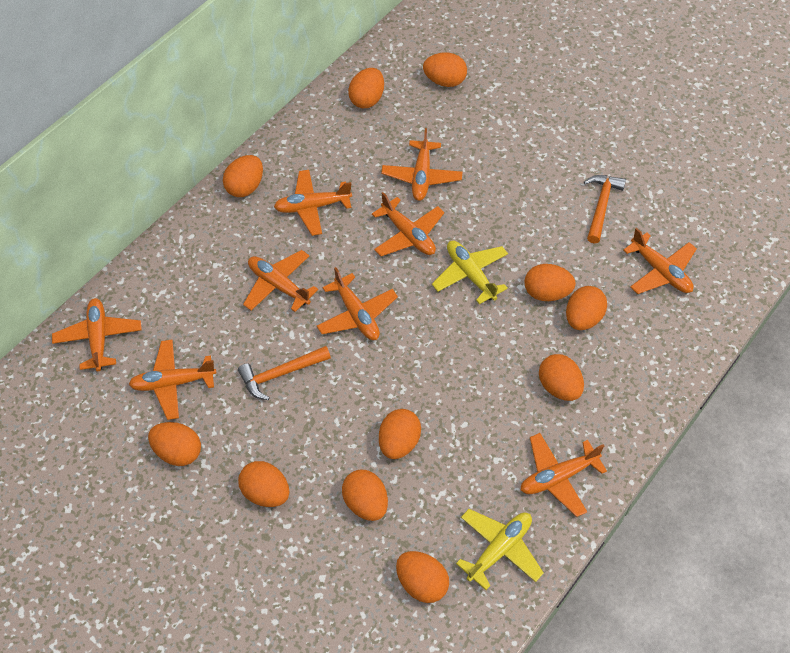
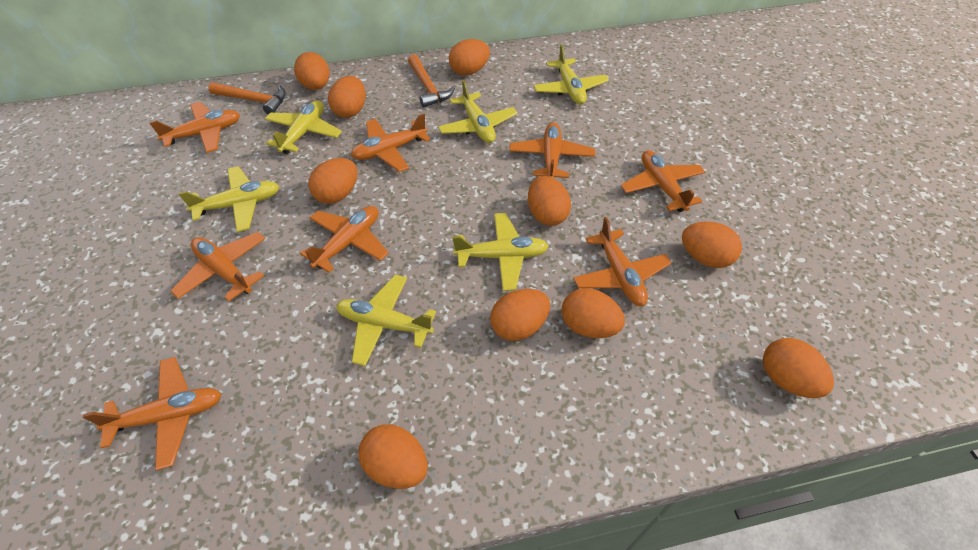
orange egg: 11 -> 10
orange plane: 9 -> 8
yellow plane: 2 -> 6

